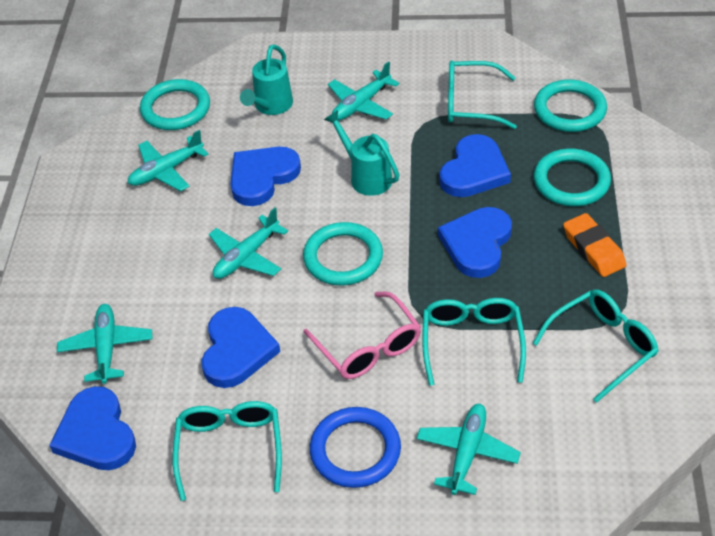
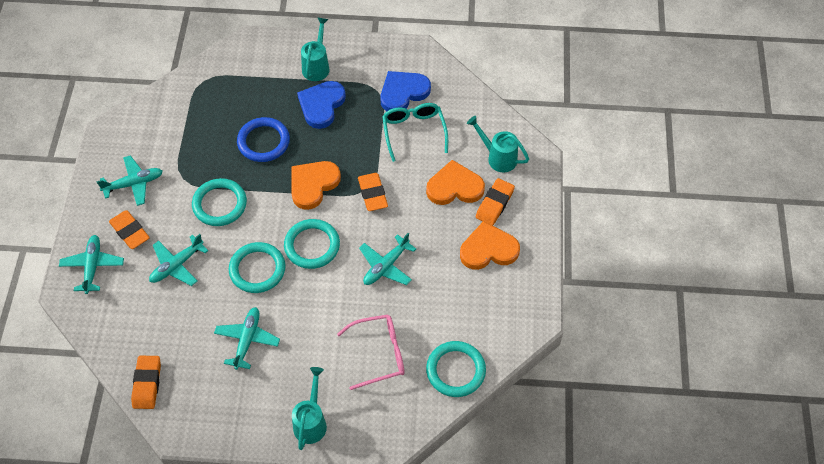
blue heart: 5 -> 2
orange eraser: 1 -> 4
orange heart: 0 -> 3
turquoise glasses: 4 -> 1
turquoise watering can: 2 -> 3

